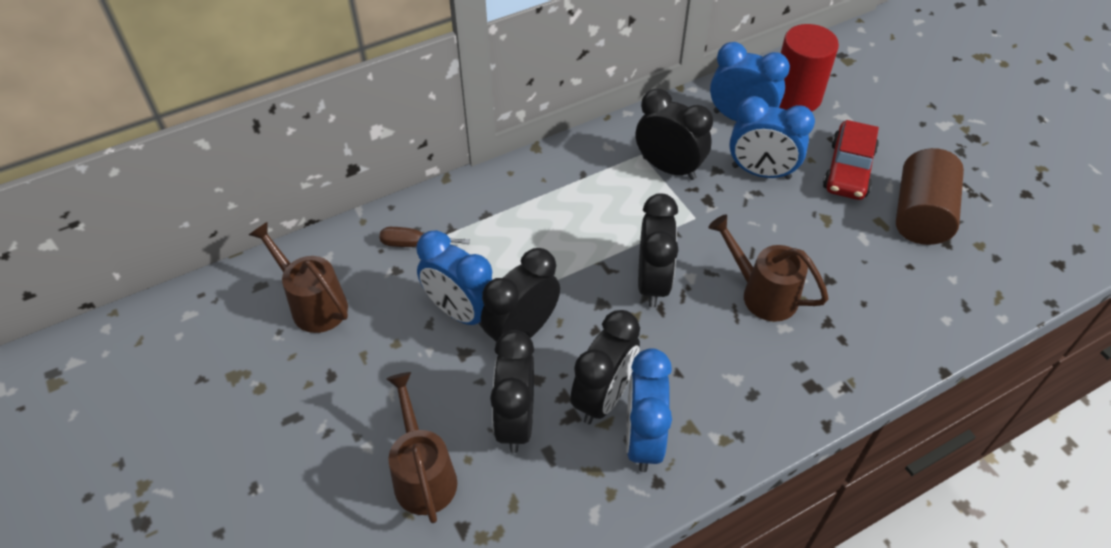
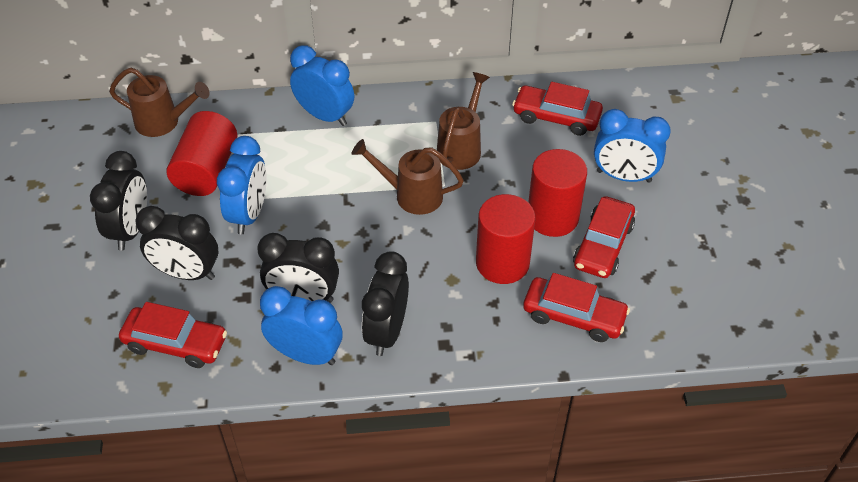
black clock: 5 -> 4
brown cylinder: 1 -> 0
brown screwdriver: 1 -> 0
red car: 1 -> 4
red cylinder: 1 -> 3

